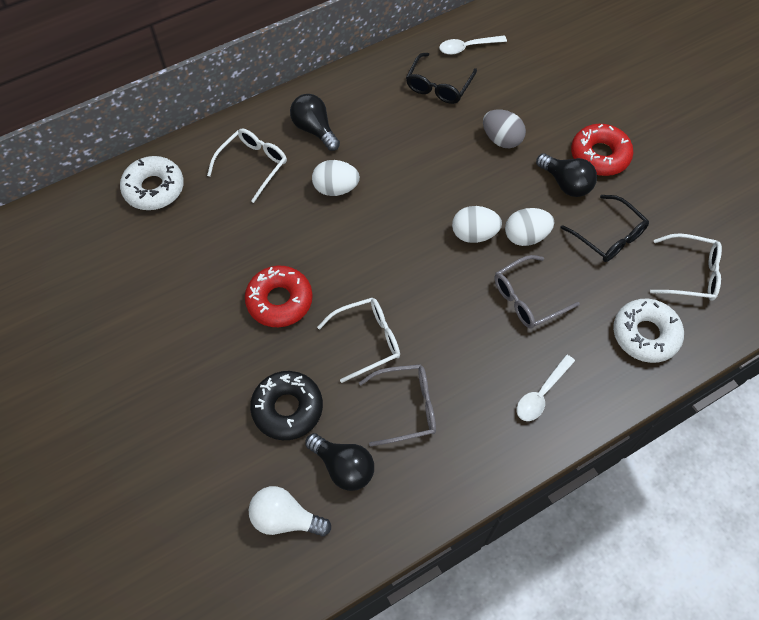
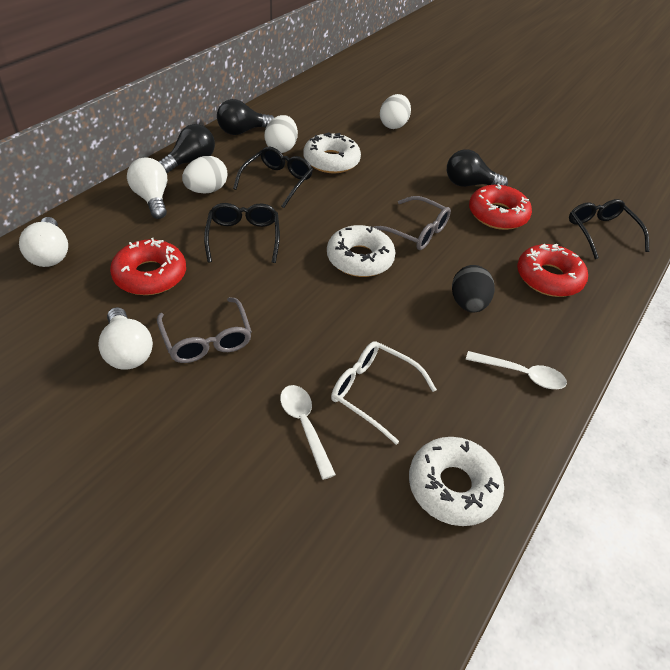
black donut: 1 -> 0
black egg: 0 -> 1
black glasses: 2 -> 3
grey egg: 1 -> 0
red donut: 2 -> 3
white donut: 2 -> 3
white glasses: 3 -> 1
white light bulb: 1 -> 3

